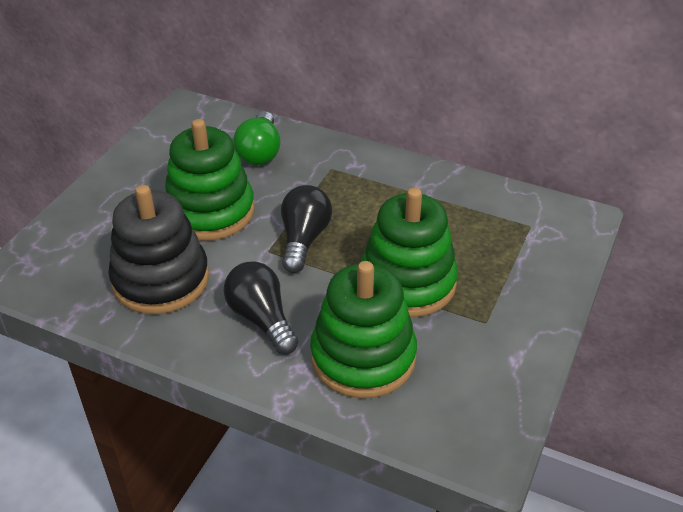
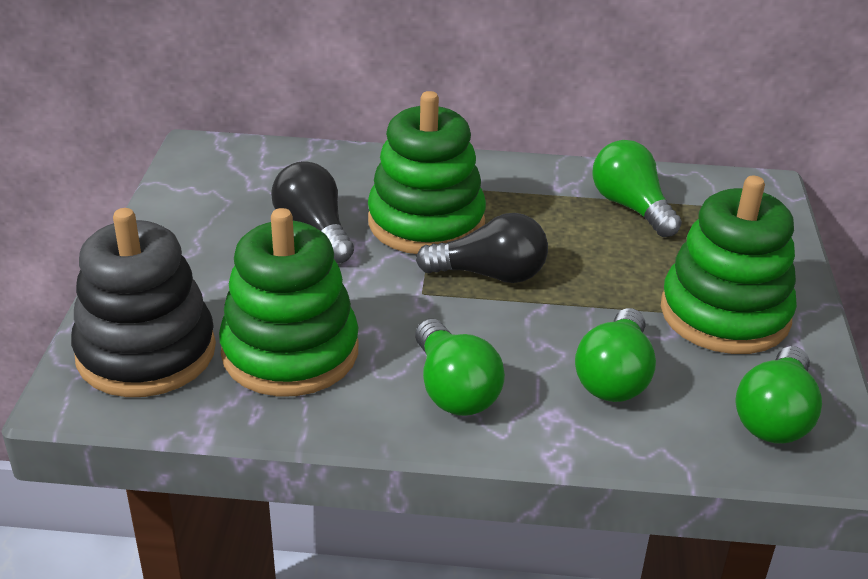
green light bulb: 1 -> 4

